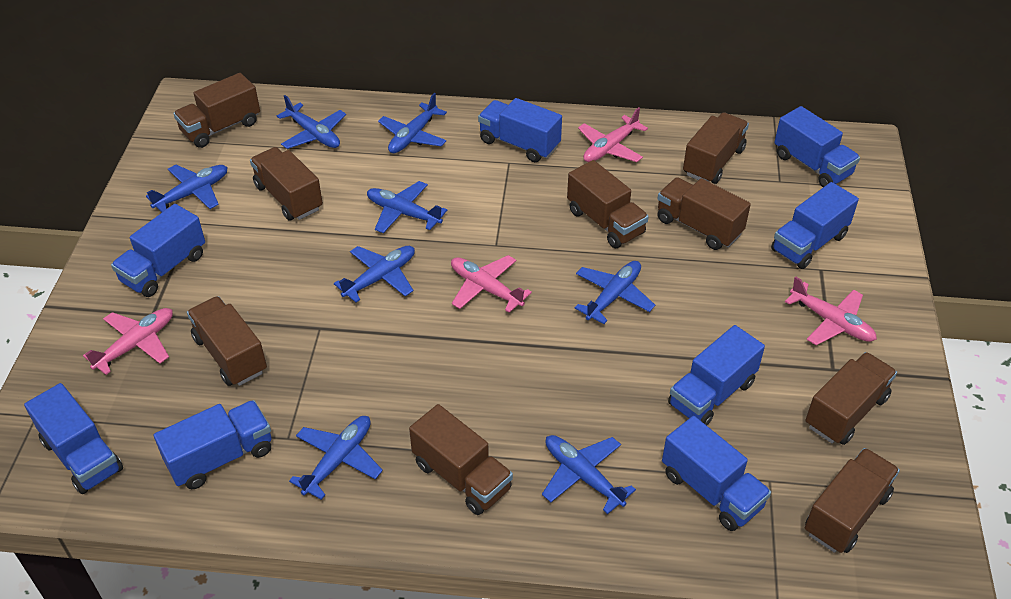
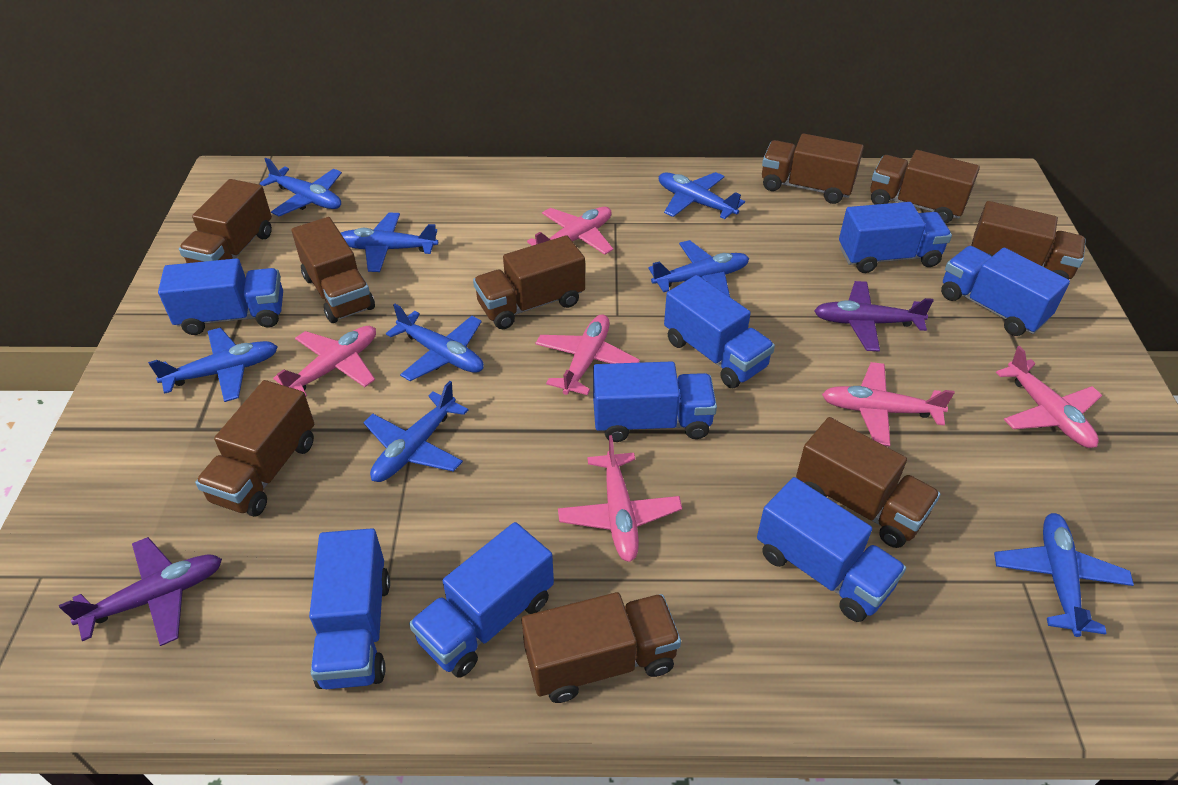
pink plane: 4 -> 6
purple plane: 0 -> 2

